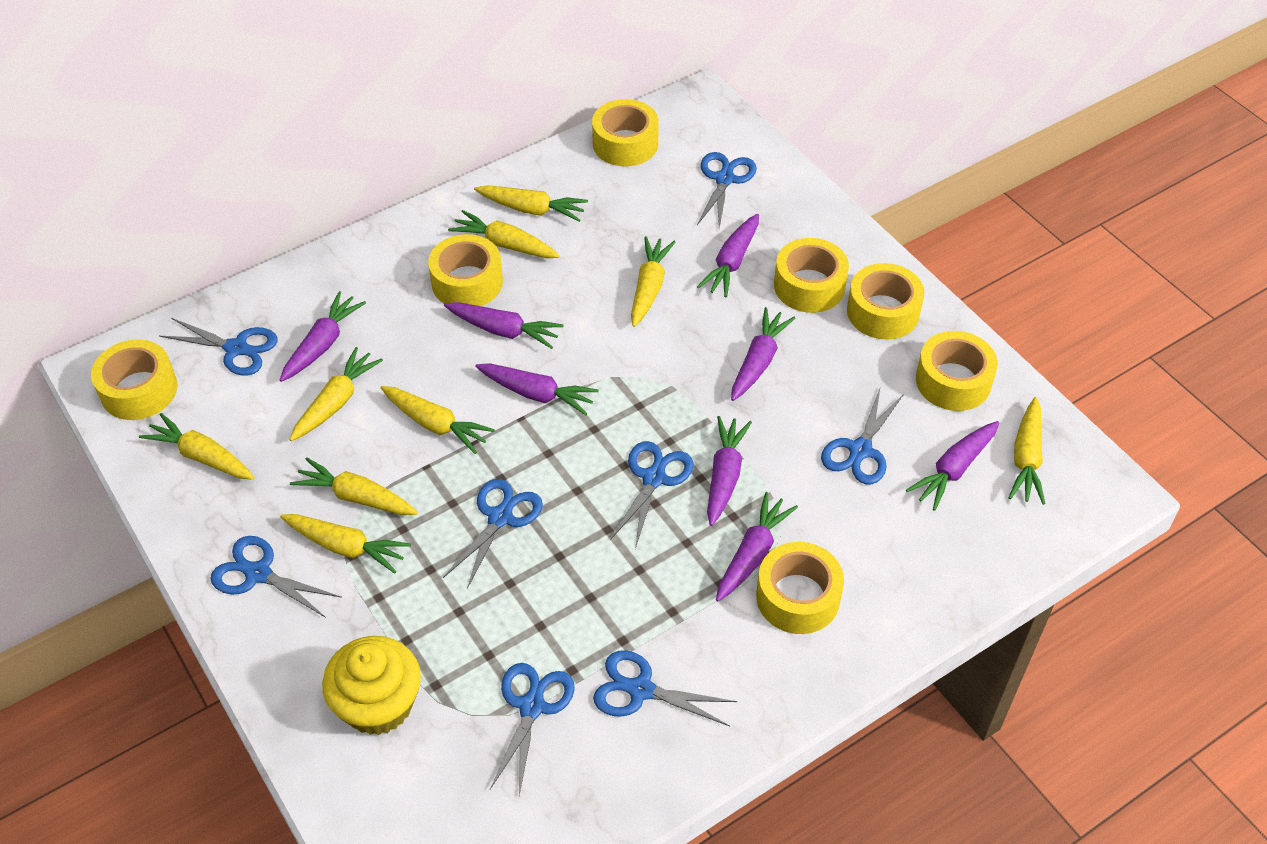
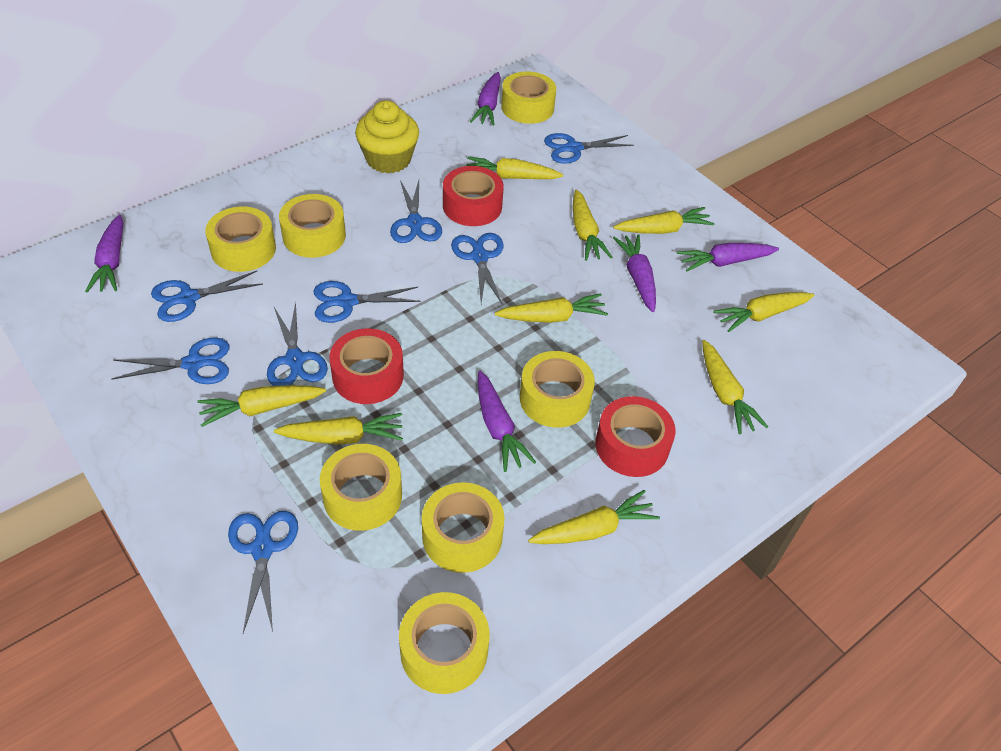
purple carrot: 8 -> 5
red tape: 0 -> 3

